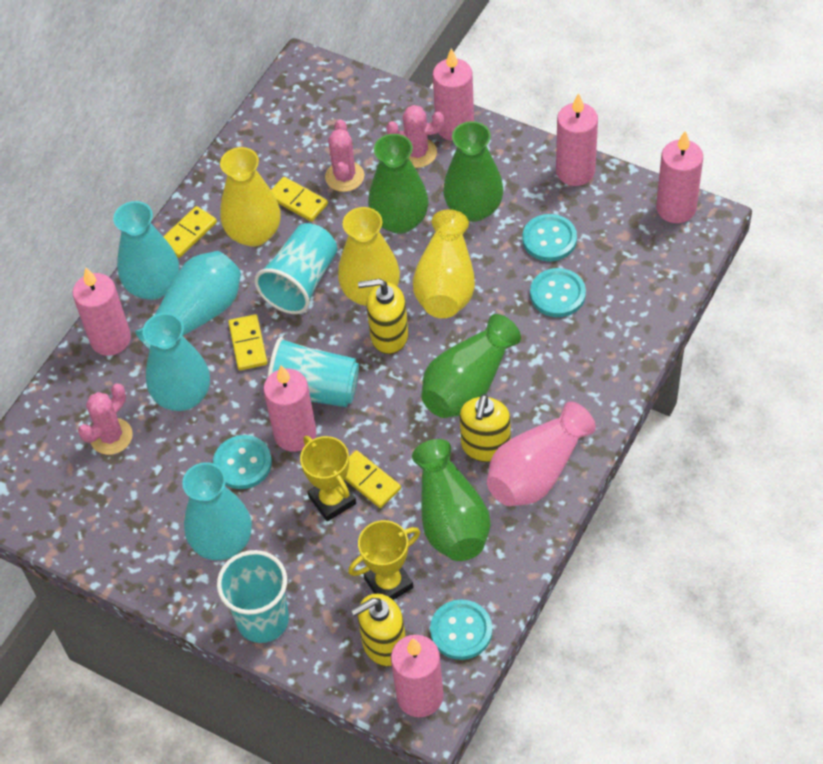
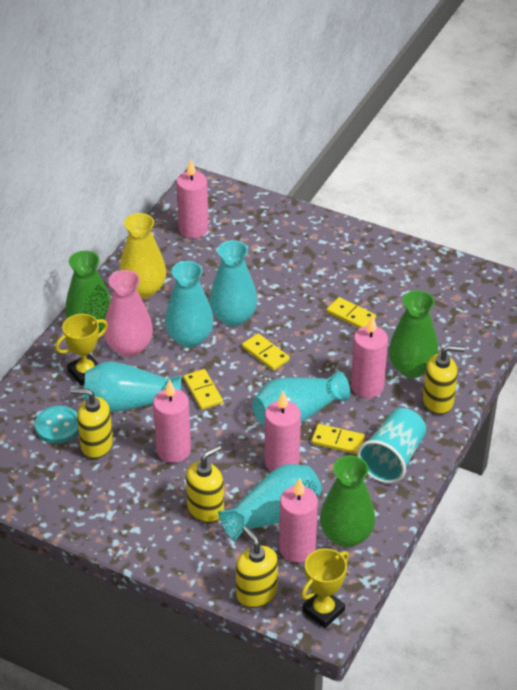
green vase: 4 -> 3
pink cactus: 3 -> 0
pink candle: 6 -> 5
turquoise button: 4 -> 1
turquoise cup: 3 -> 1
turquoise vase: 4 -> 5
yellow soap dispenser: 3 -> 4
yellow vase: 3 -> 1

